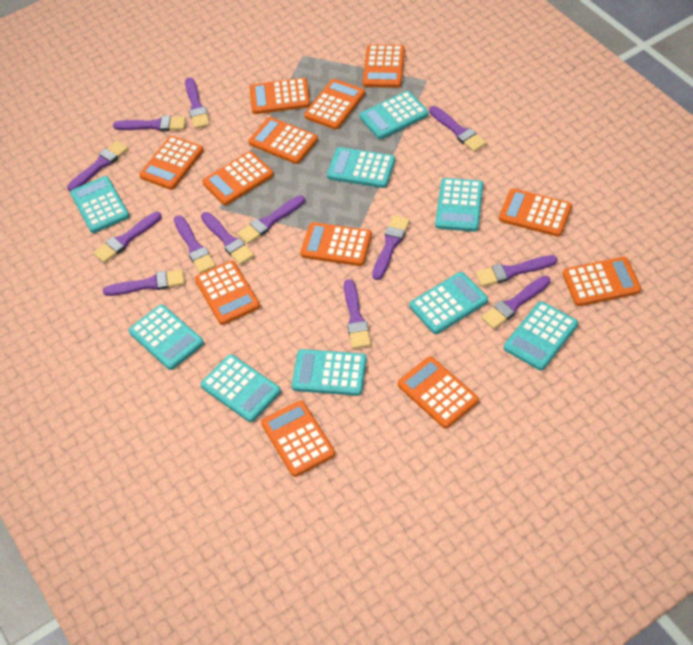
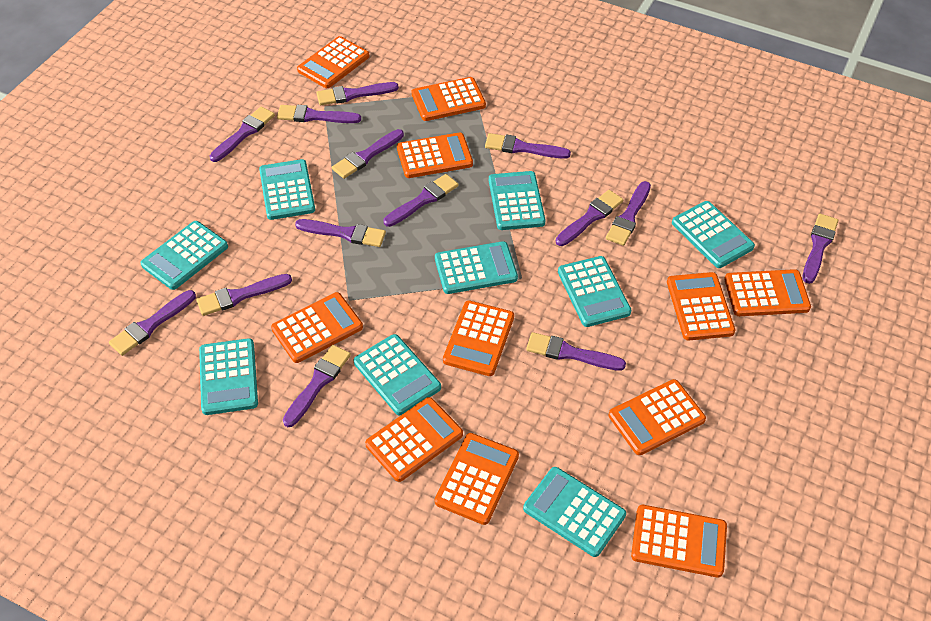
orange calculator: 12 -> 11
purple brush: 13 -> 14

